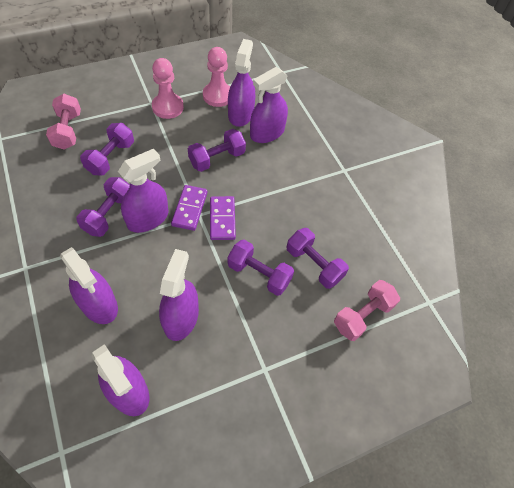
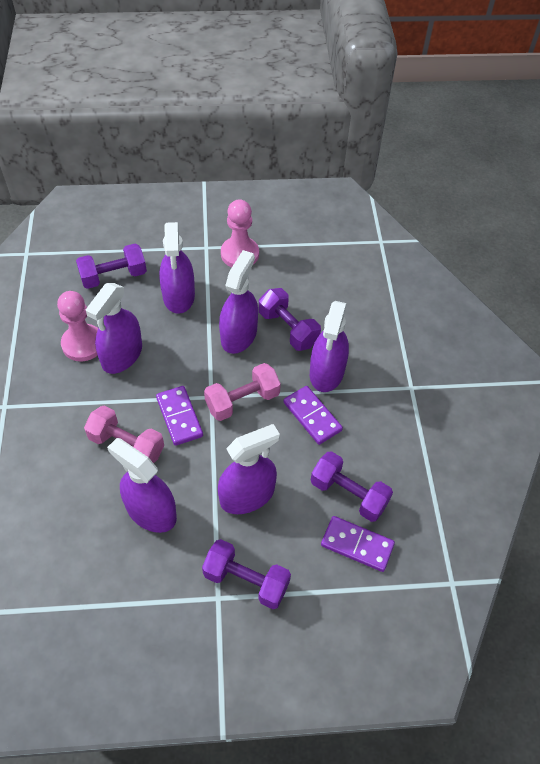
purple domino: 2 -> 3
purple dumbbell: 5 -> 4

